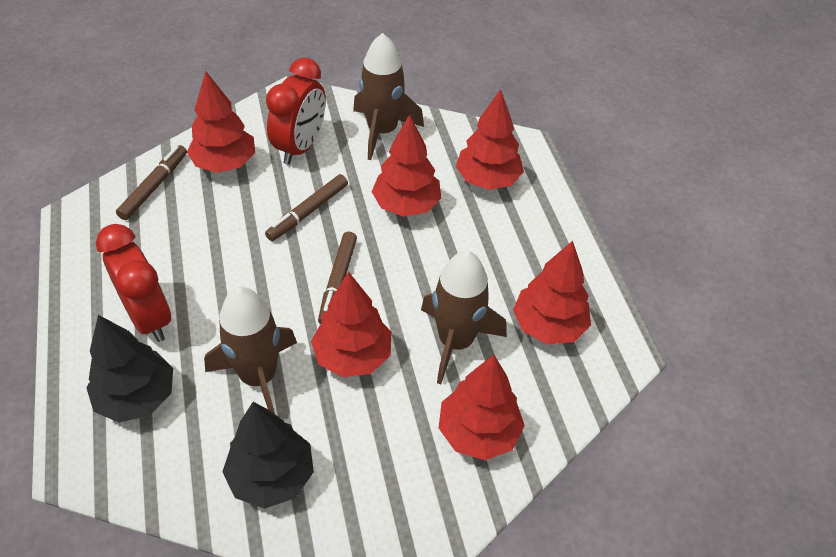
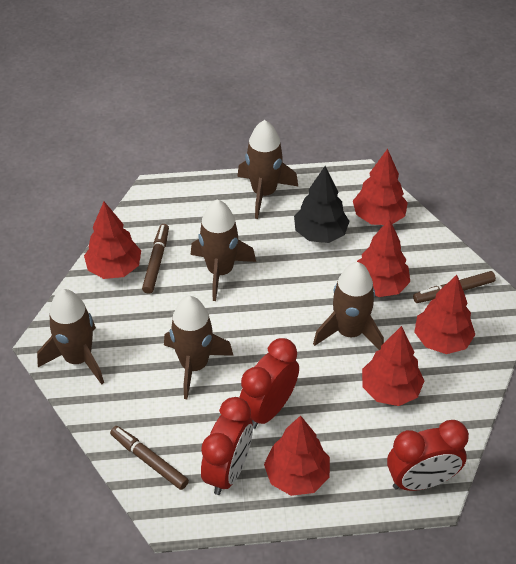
black tree: 2 -> 1
brown rocket: 3 -> 5
red clock: 2 -> 3

